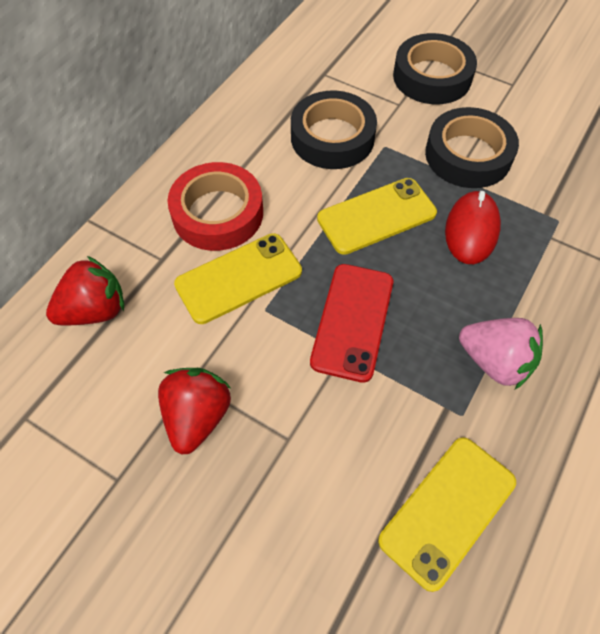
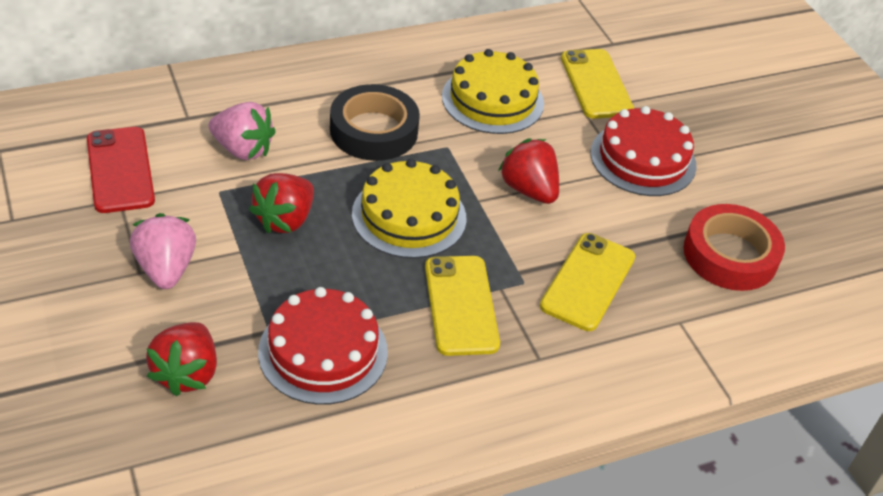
black tape: 3 -> 1
pink strawberry: 1 -> 2
red cake: 0 -> 2
red mouse: 1 -> 0
red strawberry: 2 -> 3
yellow cake: 0 -> 2

